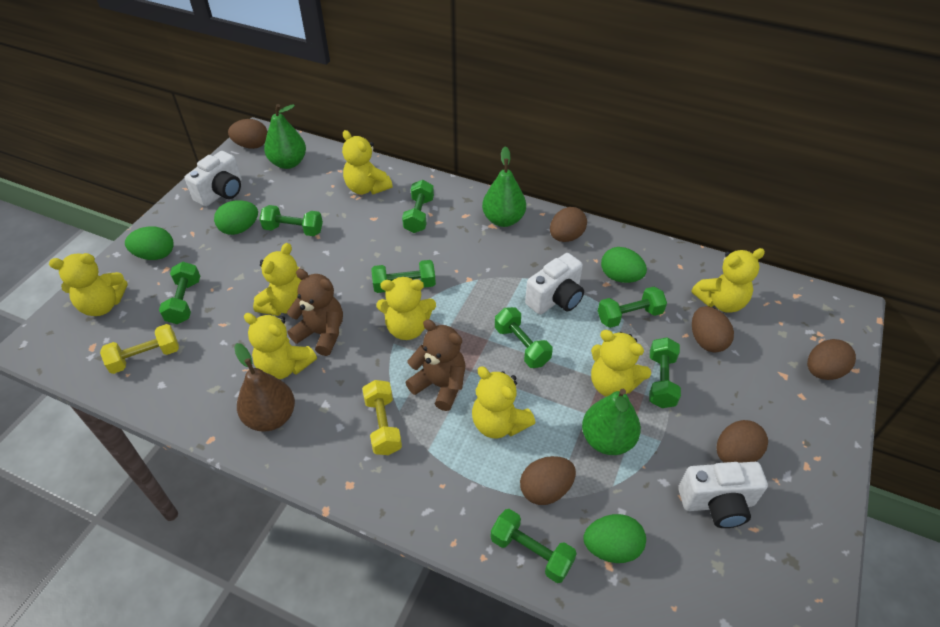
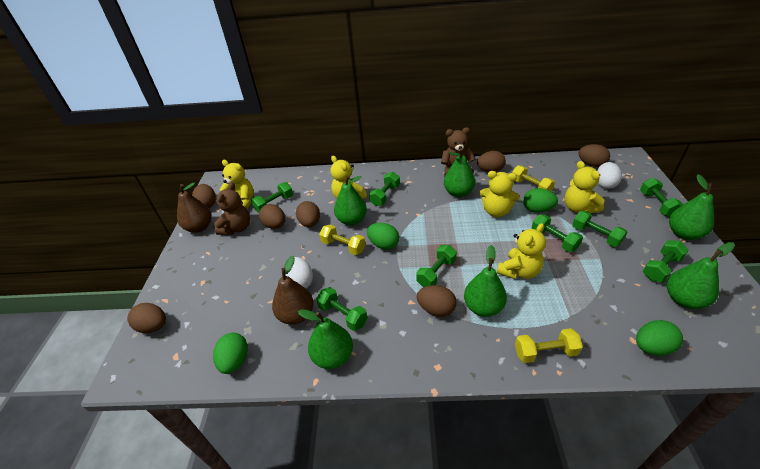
brown egg: 6 -> 7
brown pear: 1 -> 2
green pear: 3 -> 6
white camera: 3 -> 0
white egg: 0 -> 2
yellow dumbbell: 2 -> 3
yellow teddy bear: 8 -> 5

